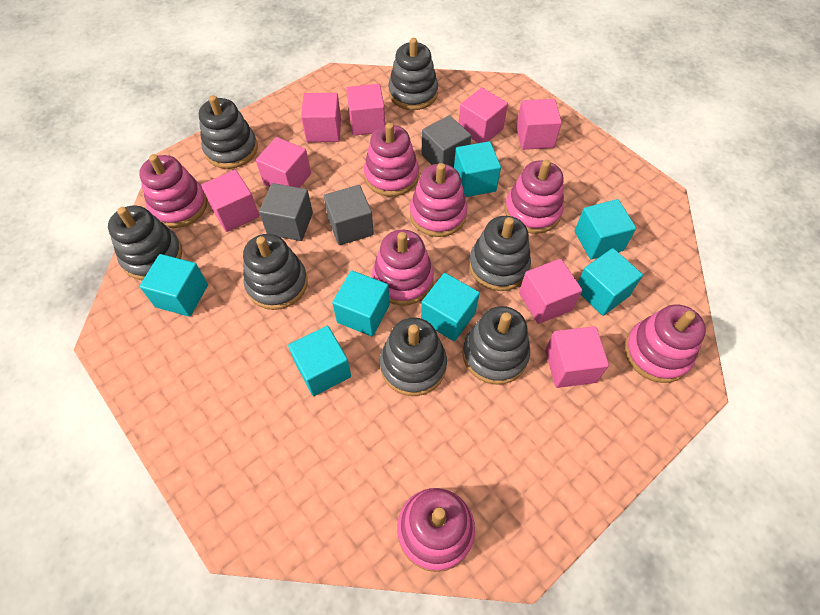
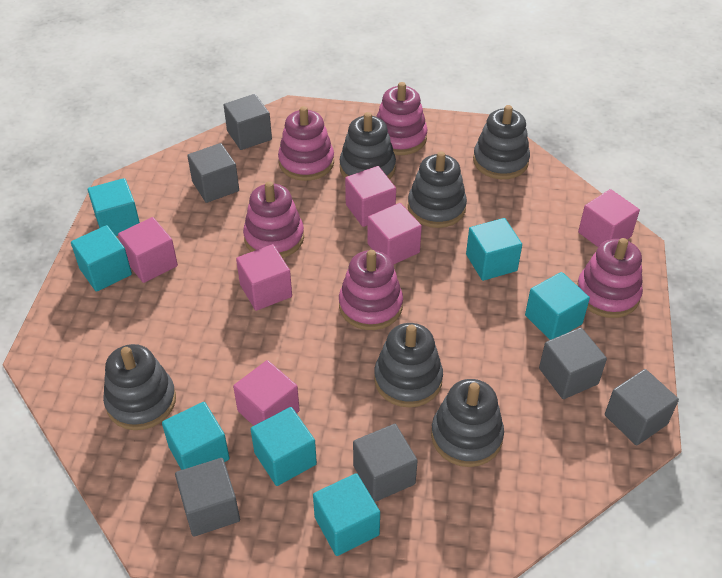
grey cube: 3 -> 6
grey stacking toy: 7 -> 6
pink cube: 8 -> 6
pink stacking toy: 7 -> 5

